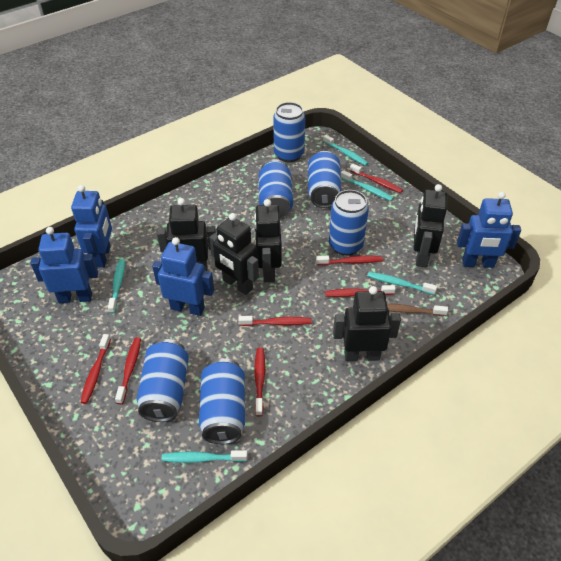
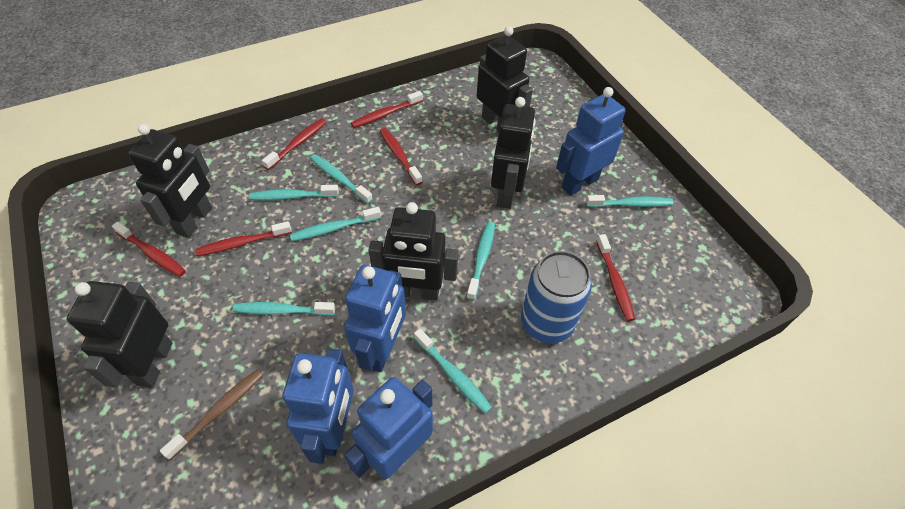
blue can: 6 -> 1
red toothbrush: 7 -> 6
turquoise toothbrush: 5 -> 7

